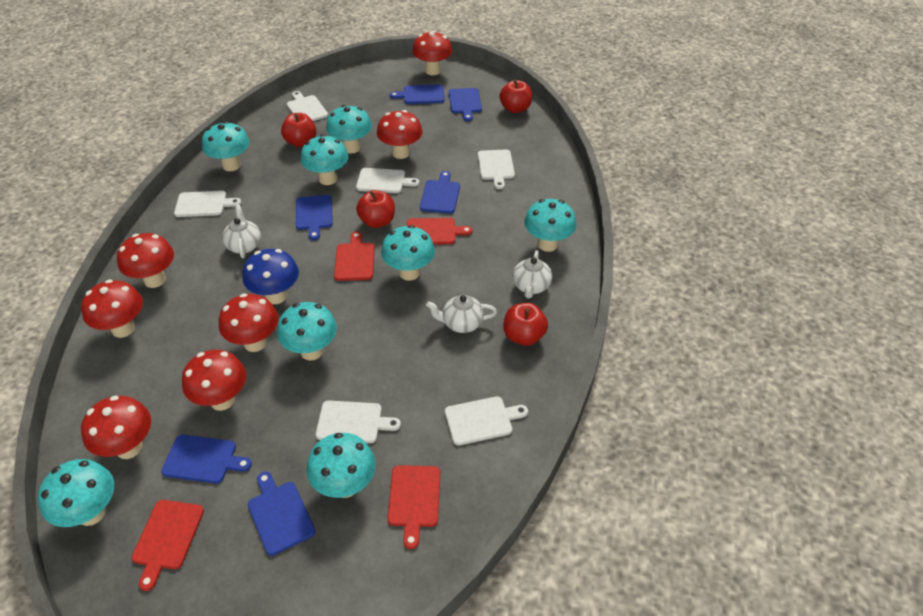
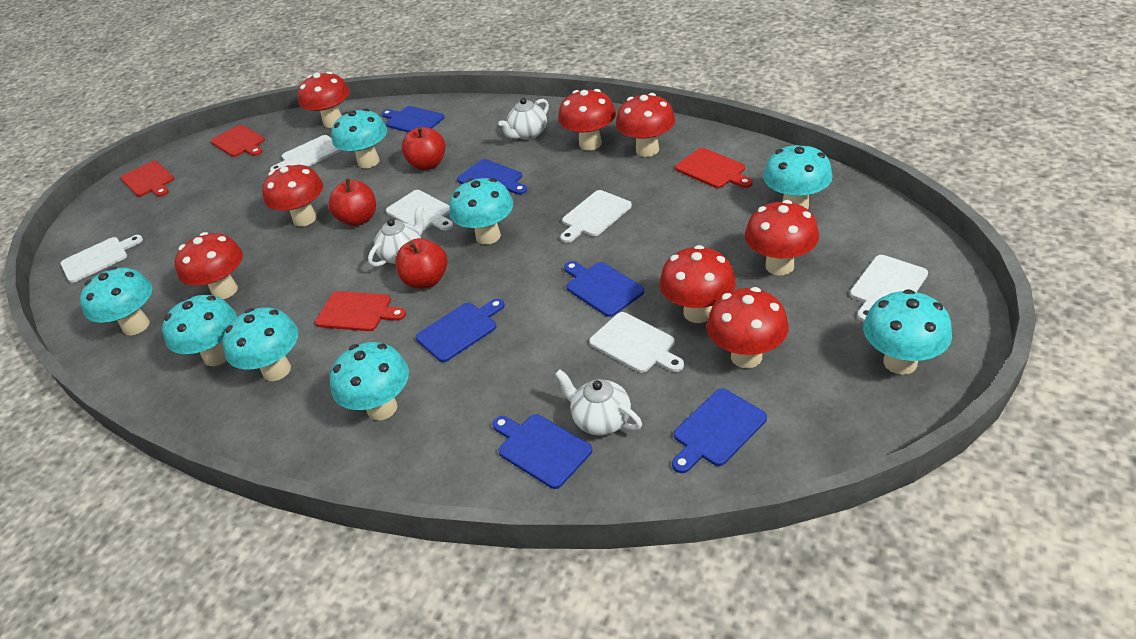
blue mushroom: 1 -> 0
red apple: 4 -> 3
red mushroom: 7 -> 8

